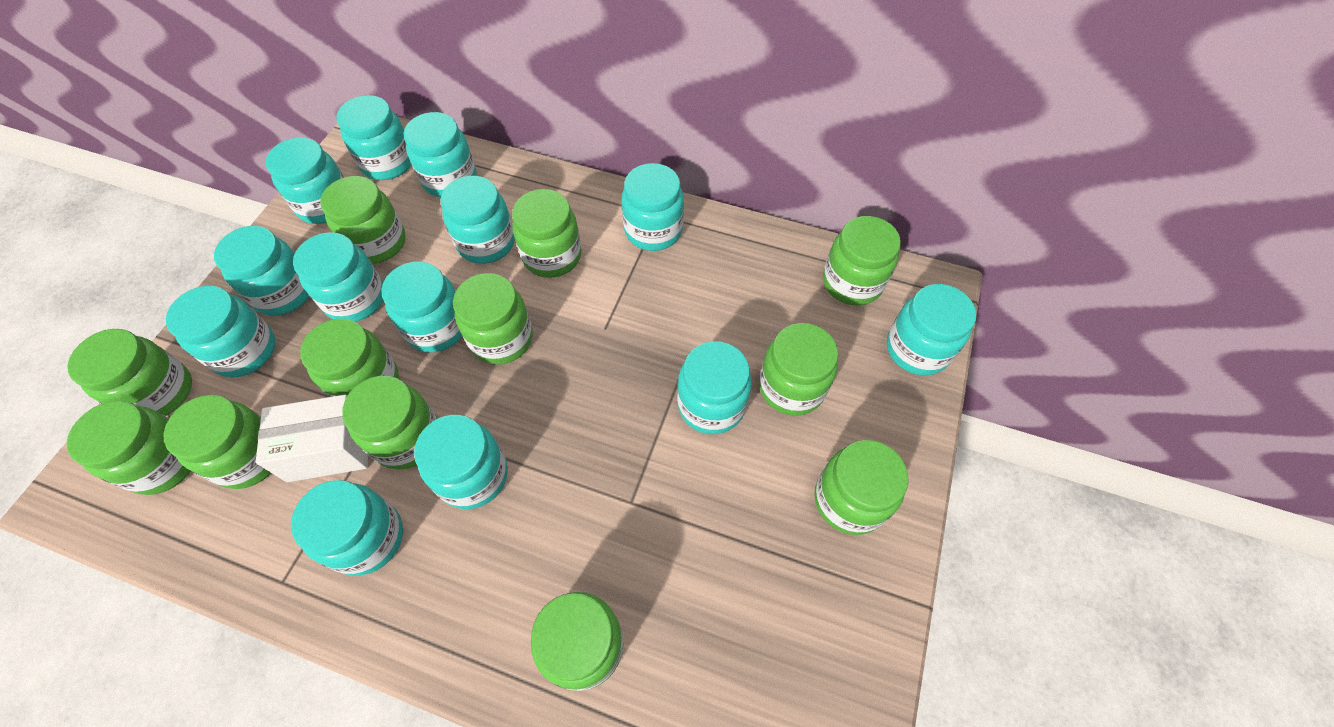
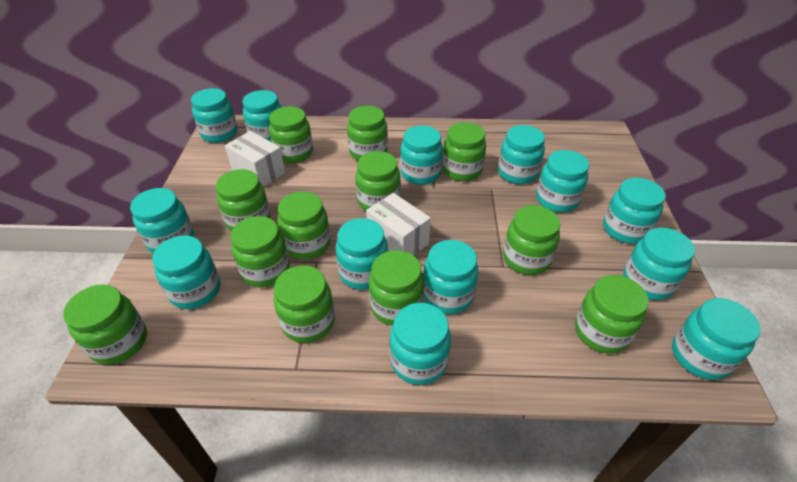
white box: 1 -> 2

